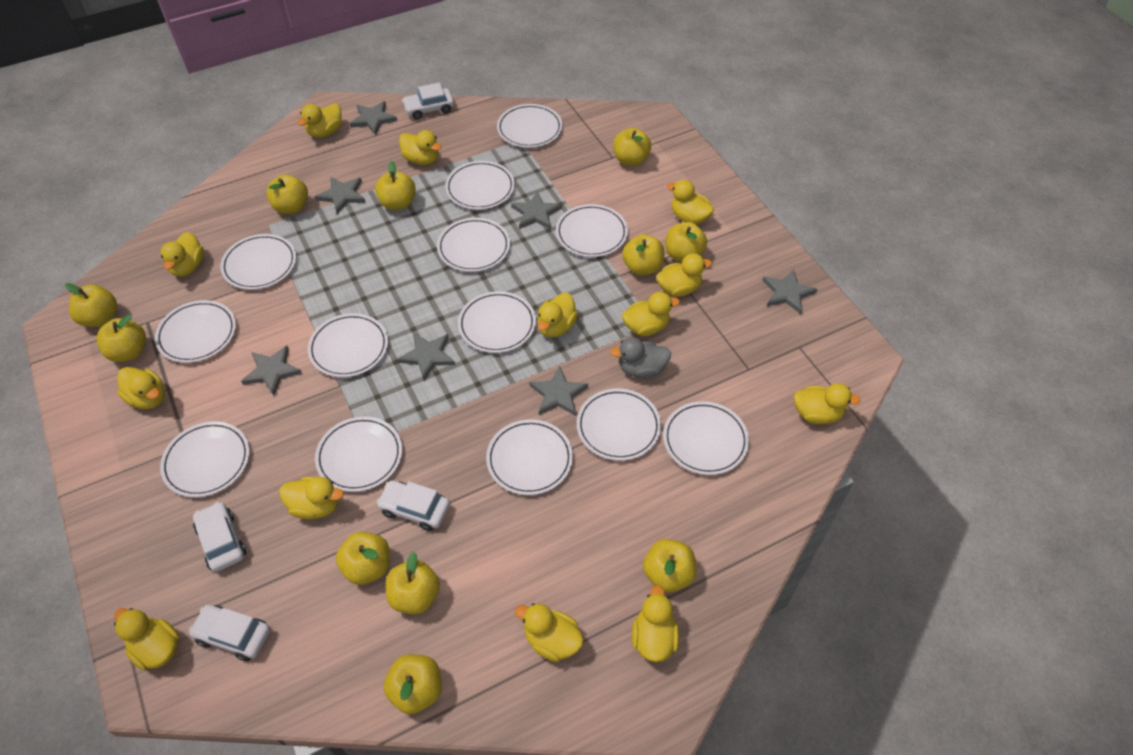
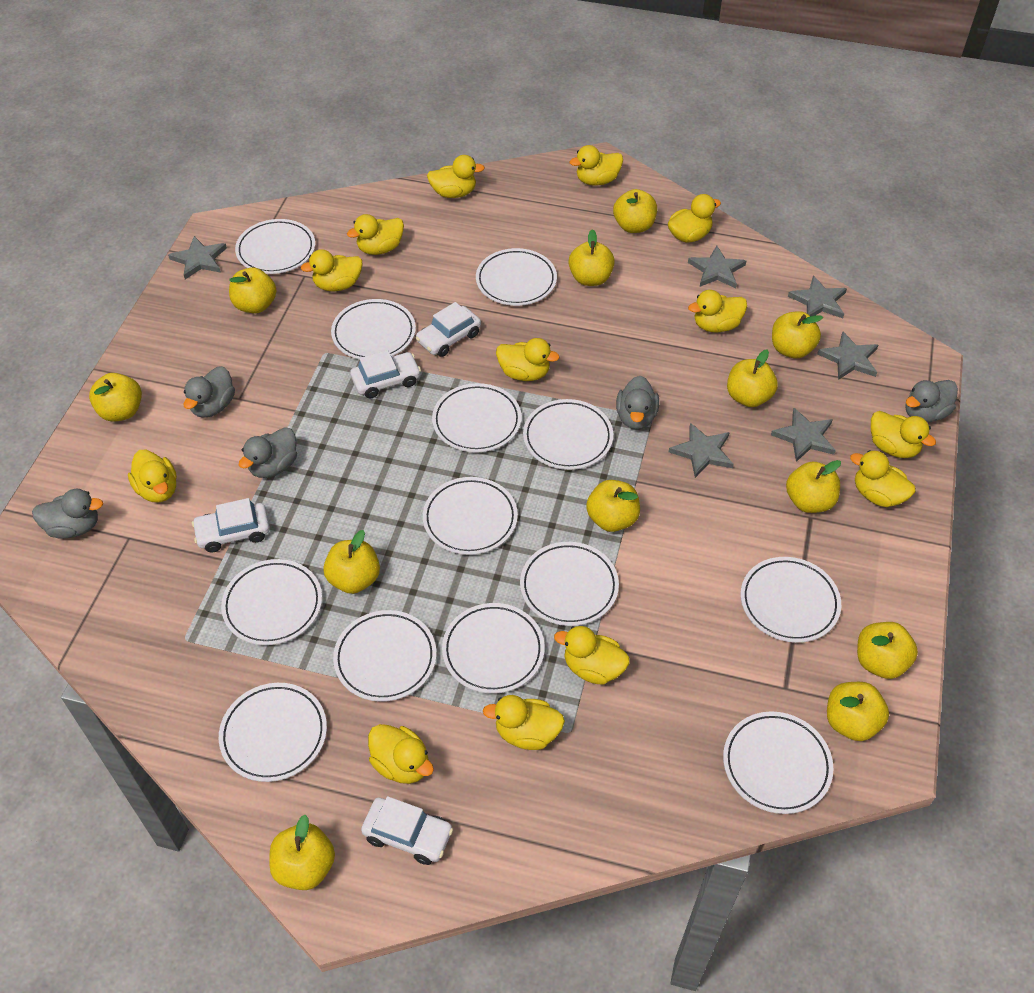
grey duck: 1 -> 5
grey star: 7 -> 6
yellow apple: 11 -> 12

